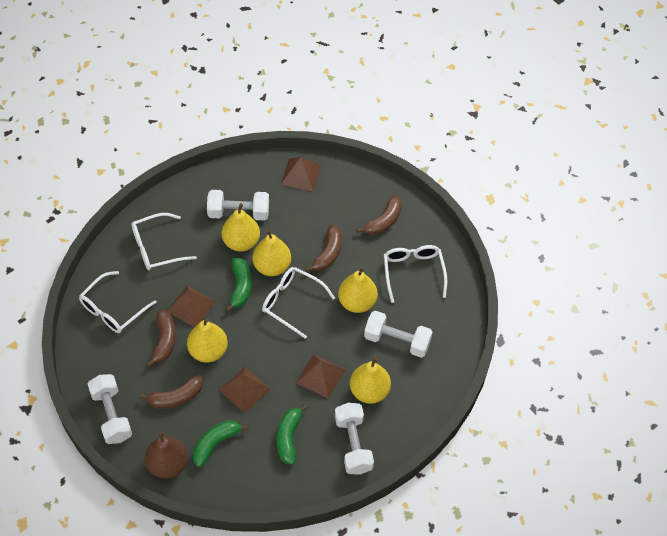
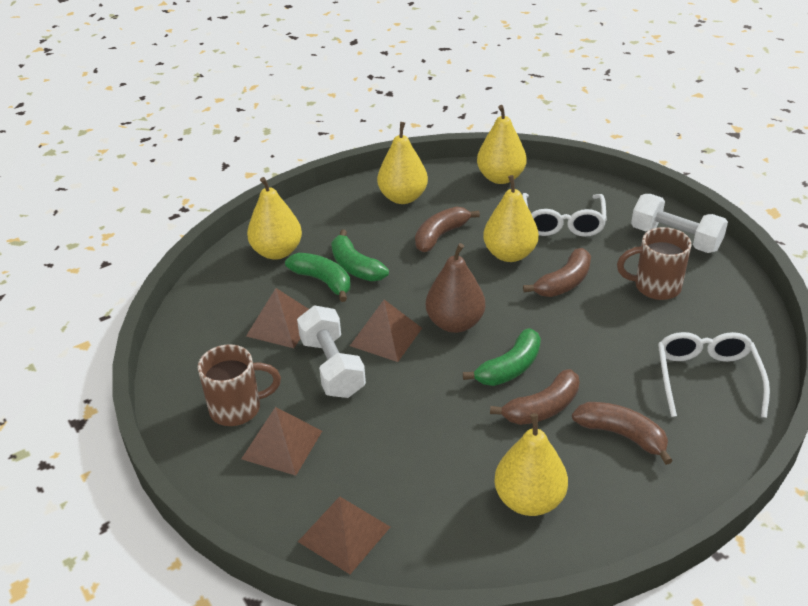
brown mug: 0 -> 2
white dumbbell: 4 -> 2
white glasses: 4 -> 2

